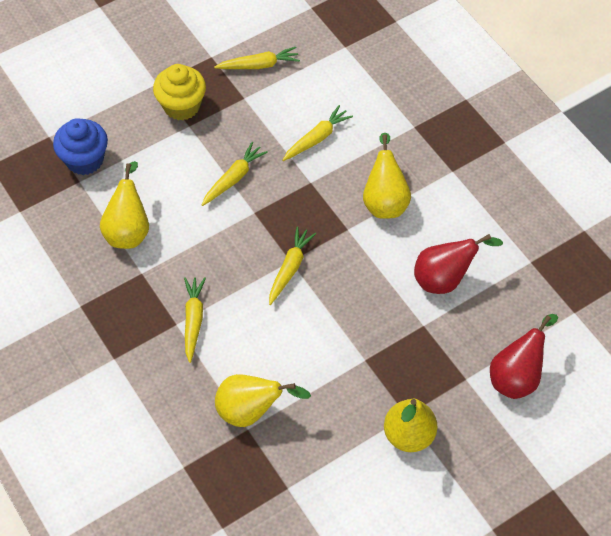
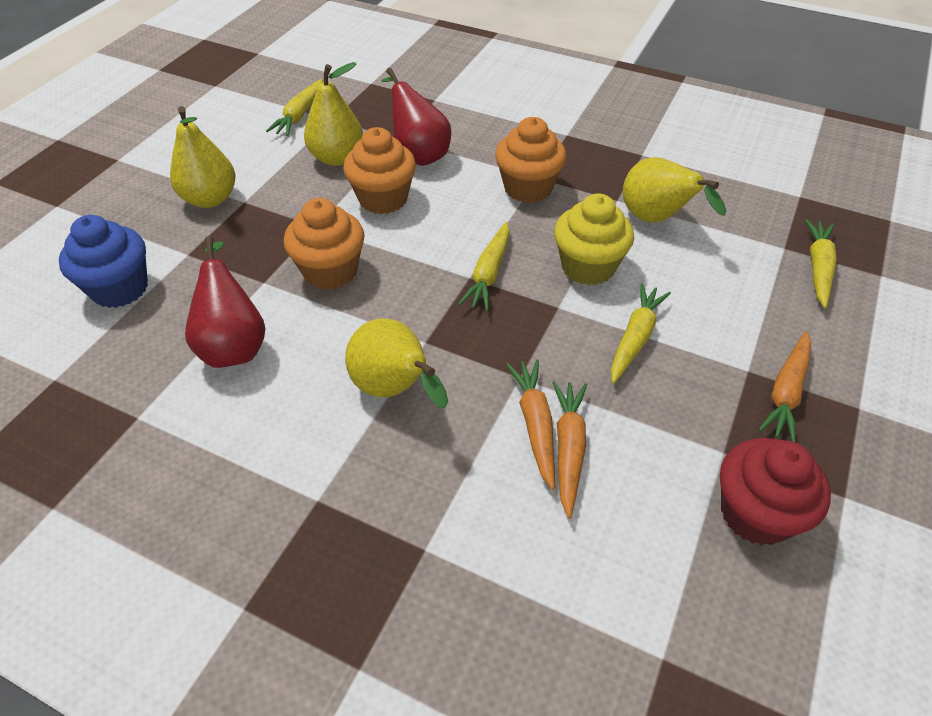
orange carrot: 0 -> 3
orange cupcake: 0 -> 3
red cupcake: 0 -> 1
yellow carrot: 5 -> 4

